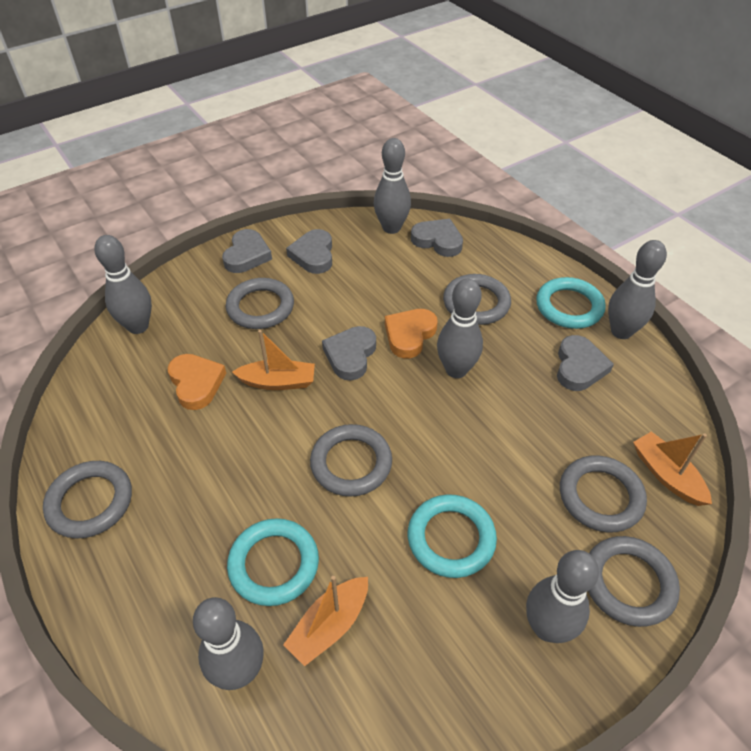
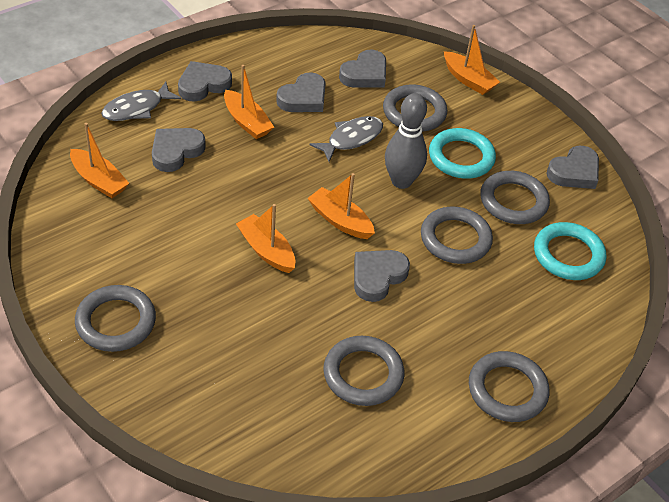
grey bowling pin: 6 -> 1
grey fish: 0 -> 2
grey heart: 5 -> 6
orange boat: 3 -> 5
orange heart: 2 -> 0
turquoise ring: 3 -> 2

